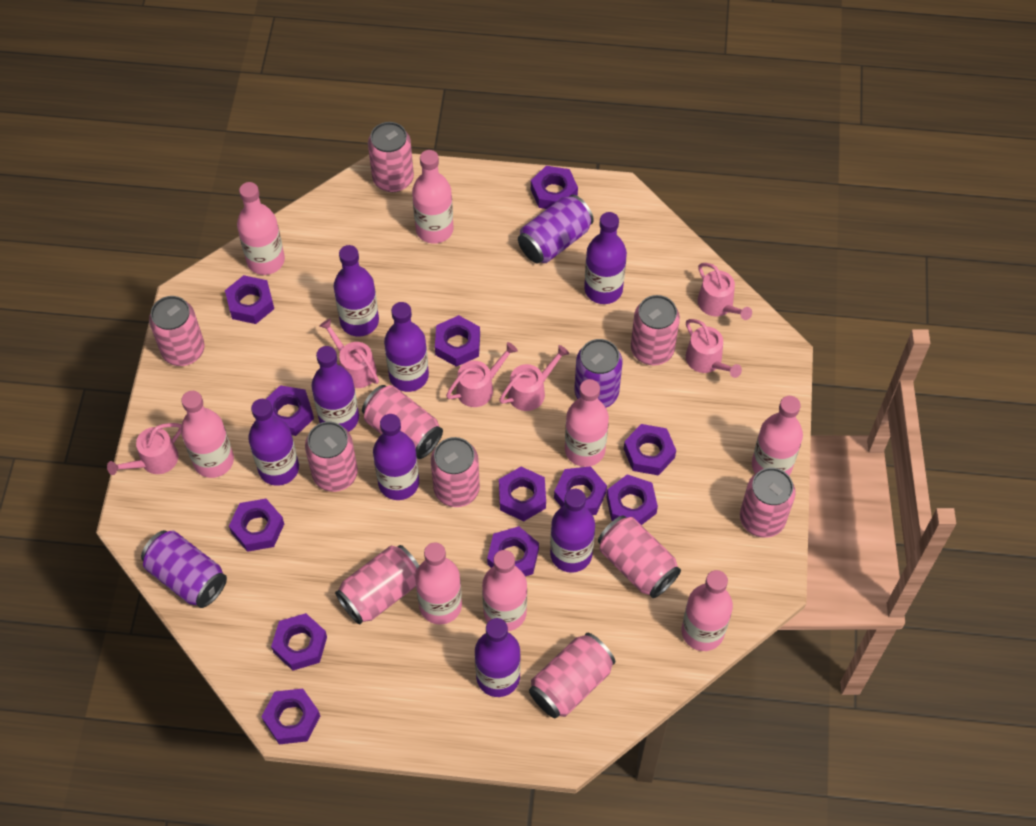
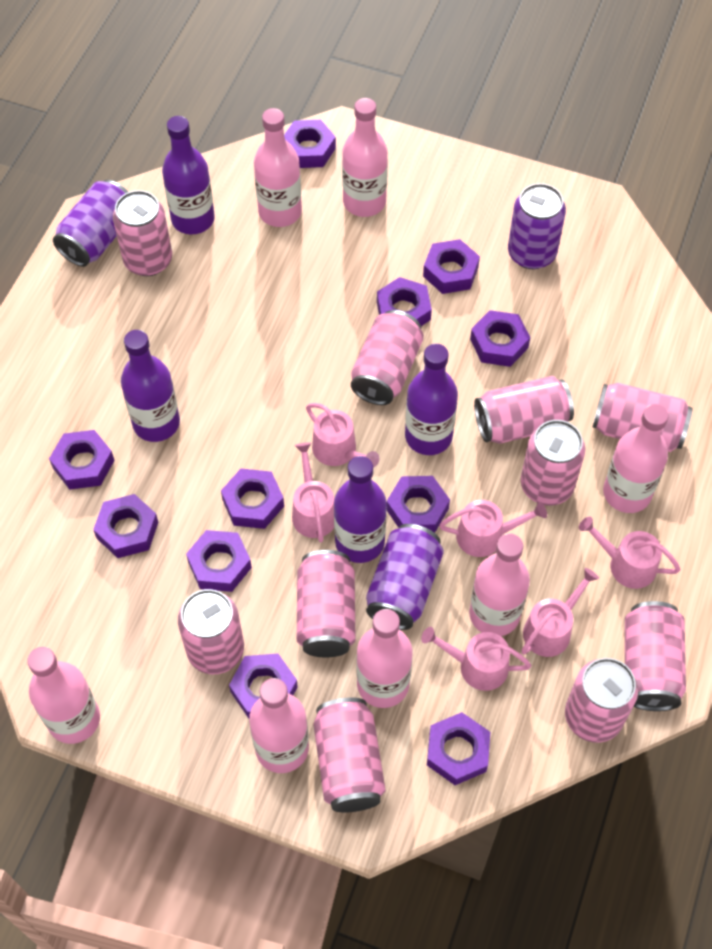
pink bottle: 8 -> 7
purple bottle: 8 -> 4
purple nut: 12 -> 11

